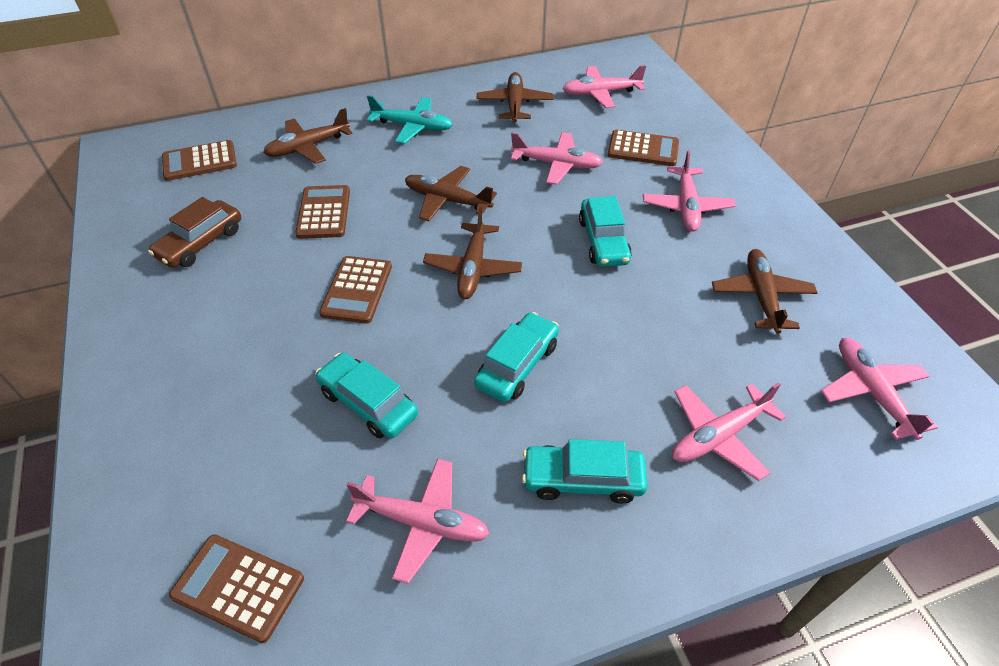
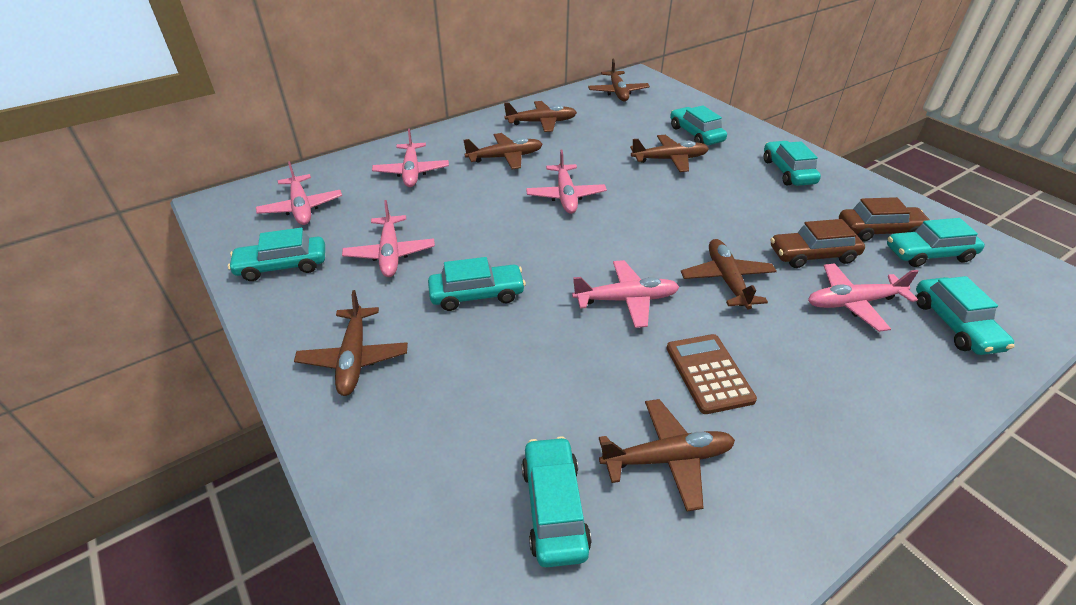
brown calculator: 5 -> 1
brown car: 1 -> 2
brown plane: 5 -> 7
turquoise car: 4 -> 7
turquoise plane: 1 -> 0

